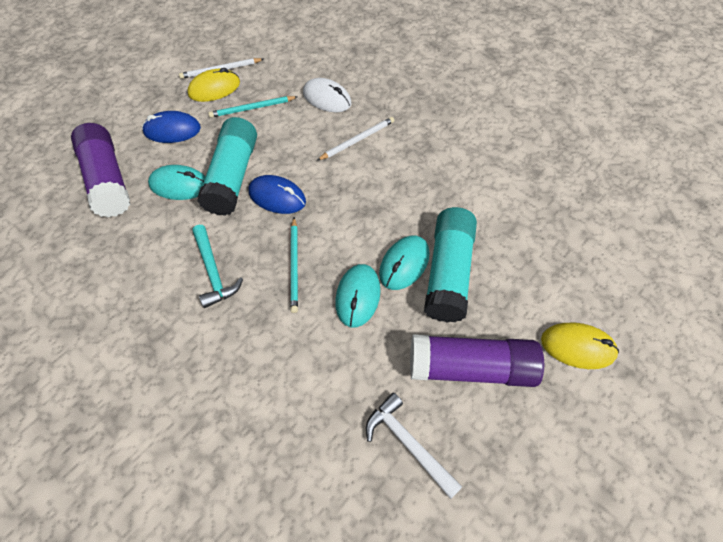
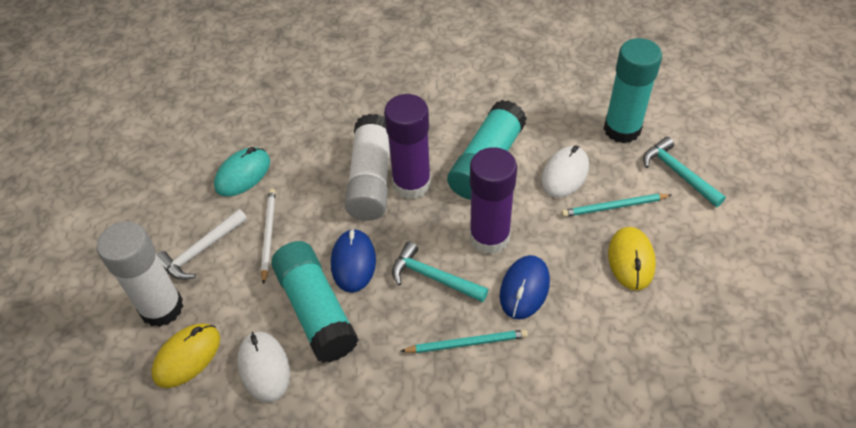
turquoise glue stick: 2 -> 3
turquoise hammer: 1 -> 2
turquoise mouse: 3 -> 1
white glue stick: 0 -> 2
white mouse: 1 -> 2
white pencil: 2 -> 1

